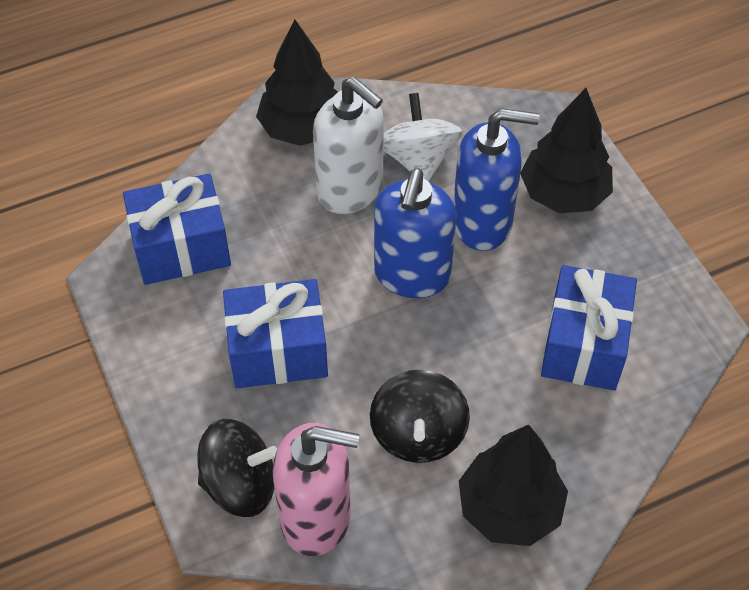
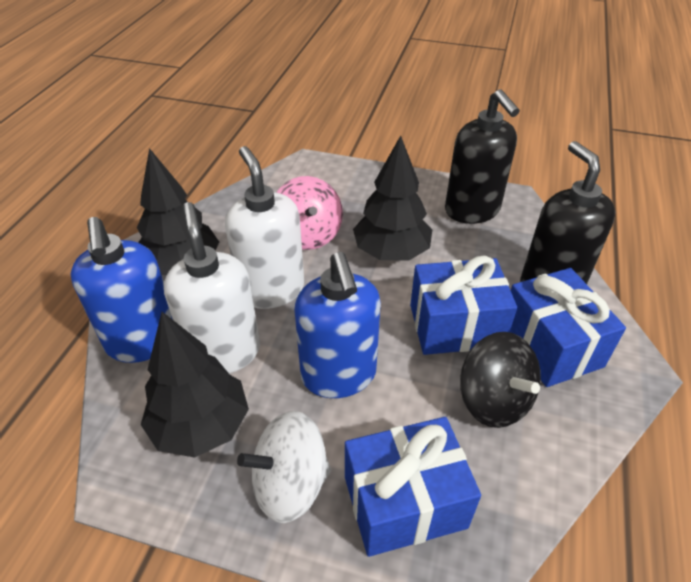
black soap dispenser: 0 -> 2
black spinning top: 2 -> 1
pink soap dispenser: 1 -> 0
pink spinning top: 0 -> 1
white soap dispenser: 1 -> 2

